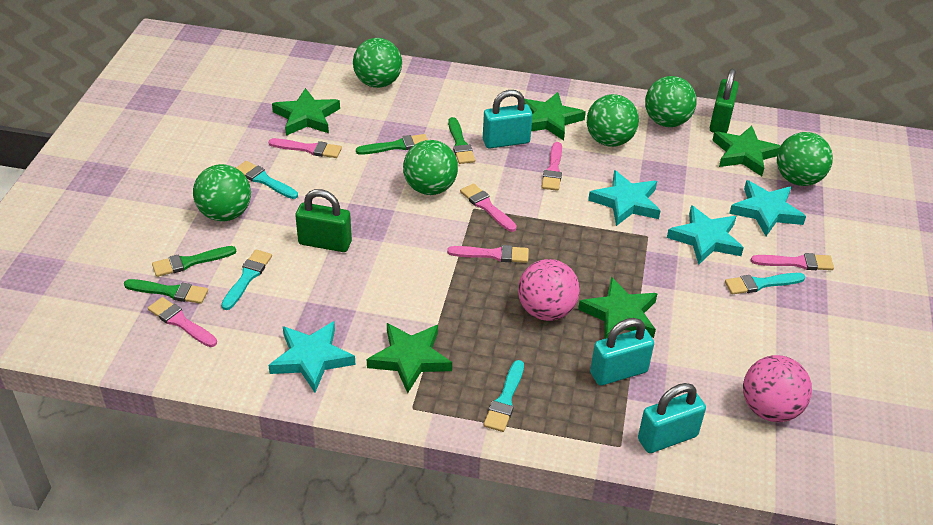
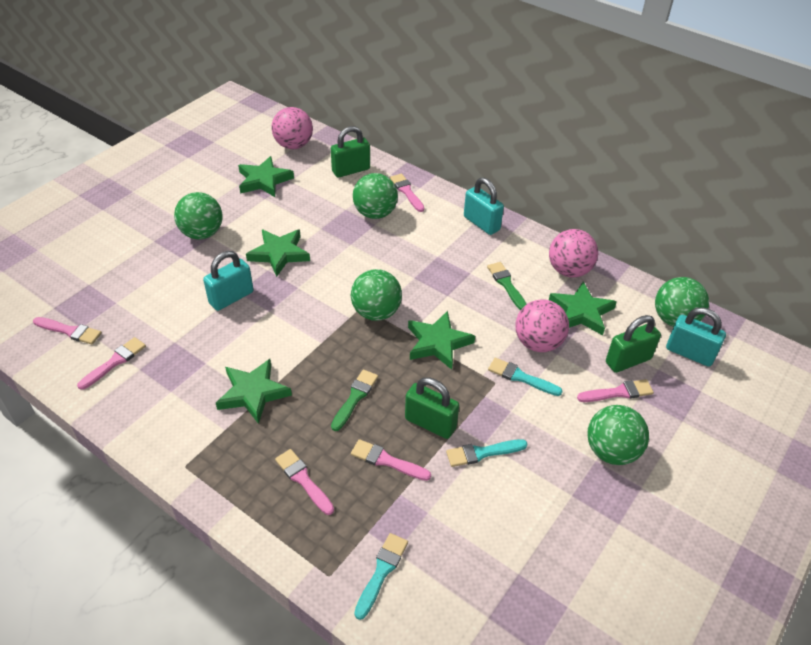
green ball: 6 -> 5
green brush: 4 -> 2
green padlock: 2 -> 3
pink ball: 2 -> 3
turquoise brush: 4 -> 3
turquoise star: 4 -> 0

